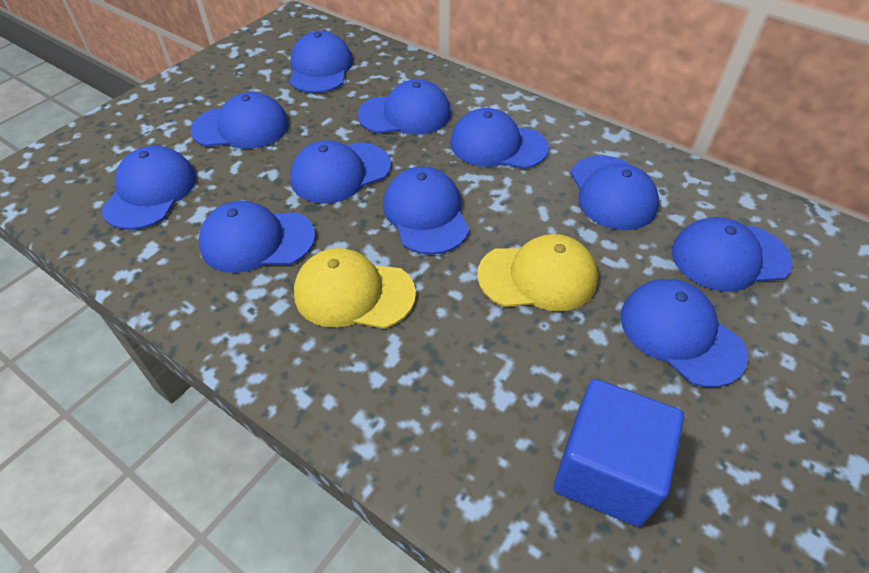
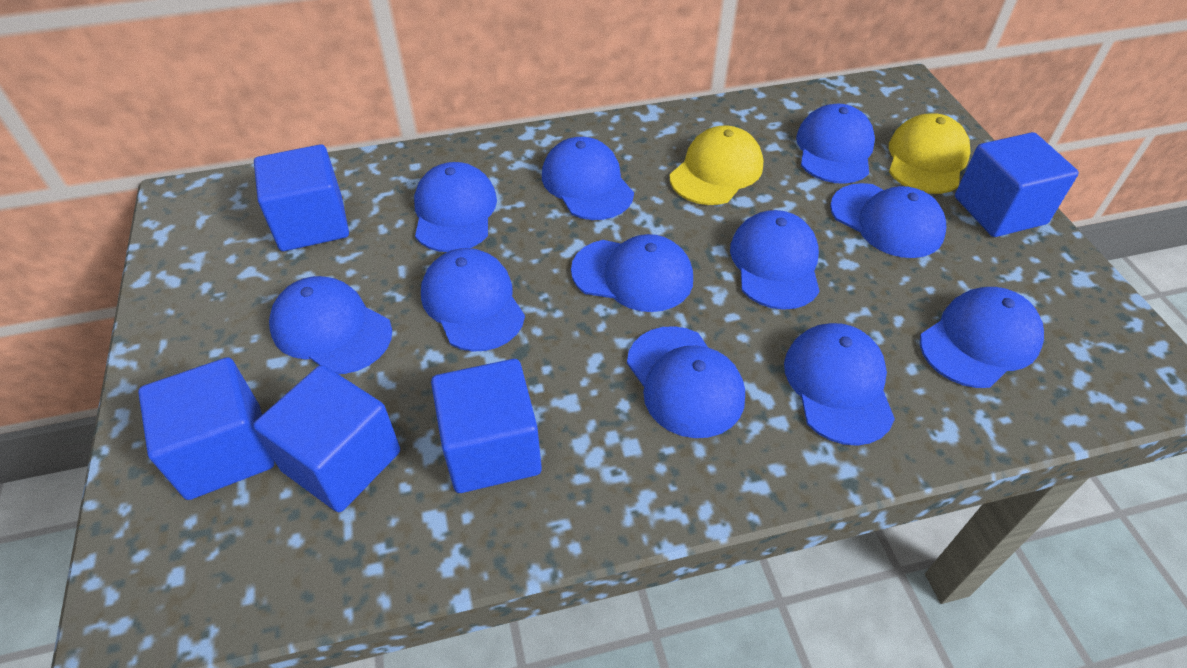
blue cube: 1 -> 5

